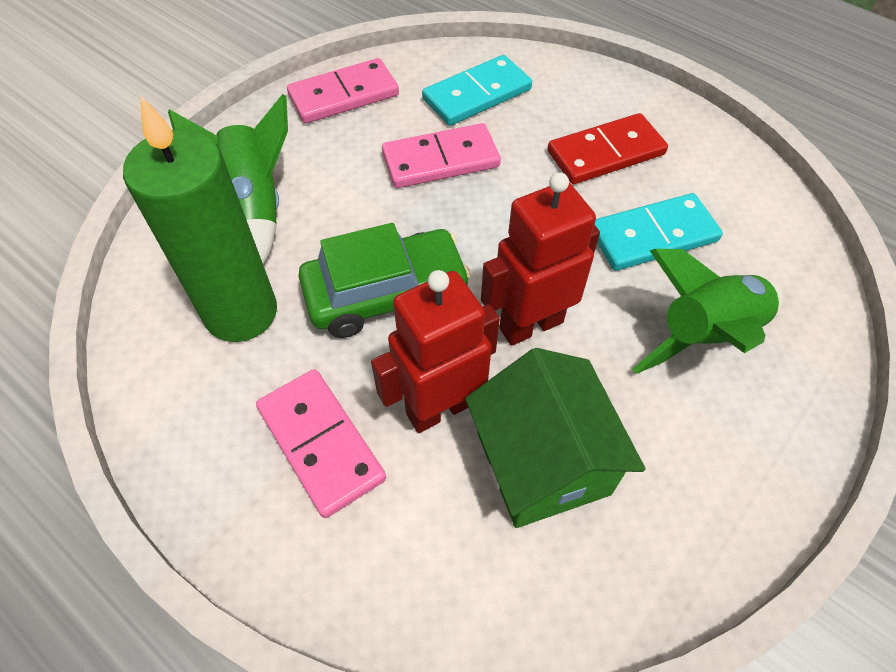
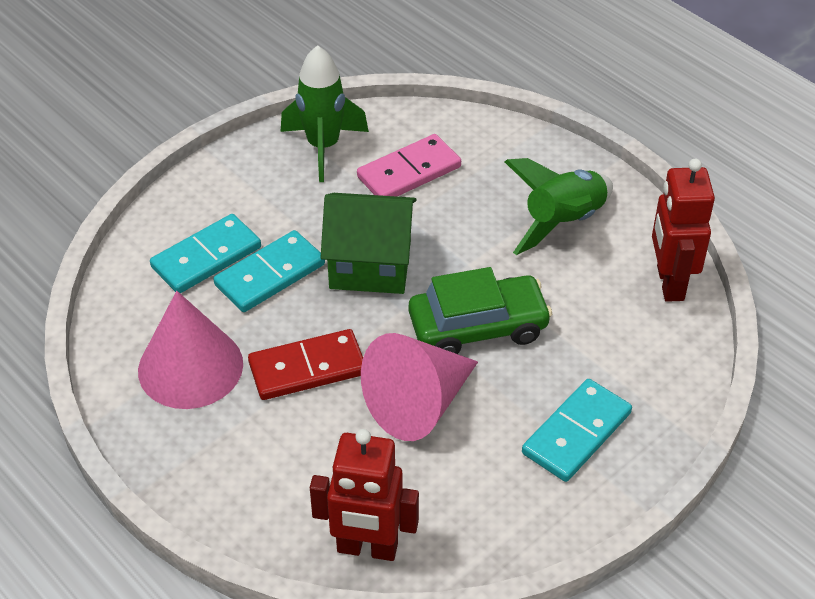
green candle: 1 -> 0
pink cone: 0 -> 2
pink domino: 3 -> 1
turquoise domino: 2 -> 3

